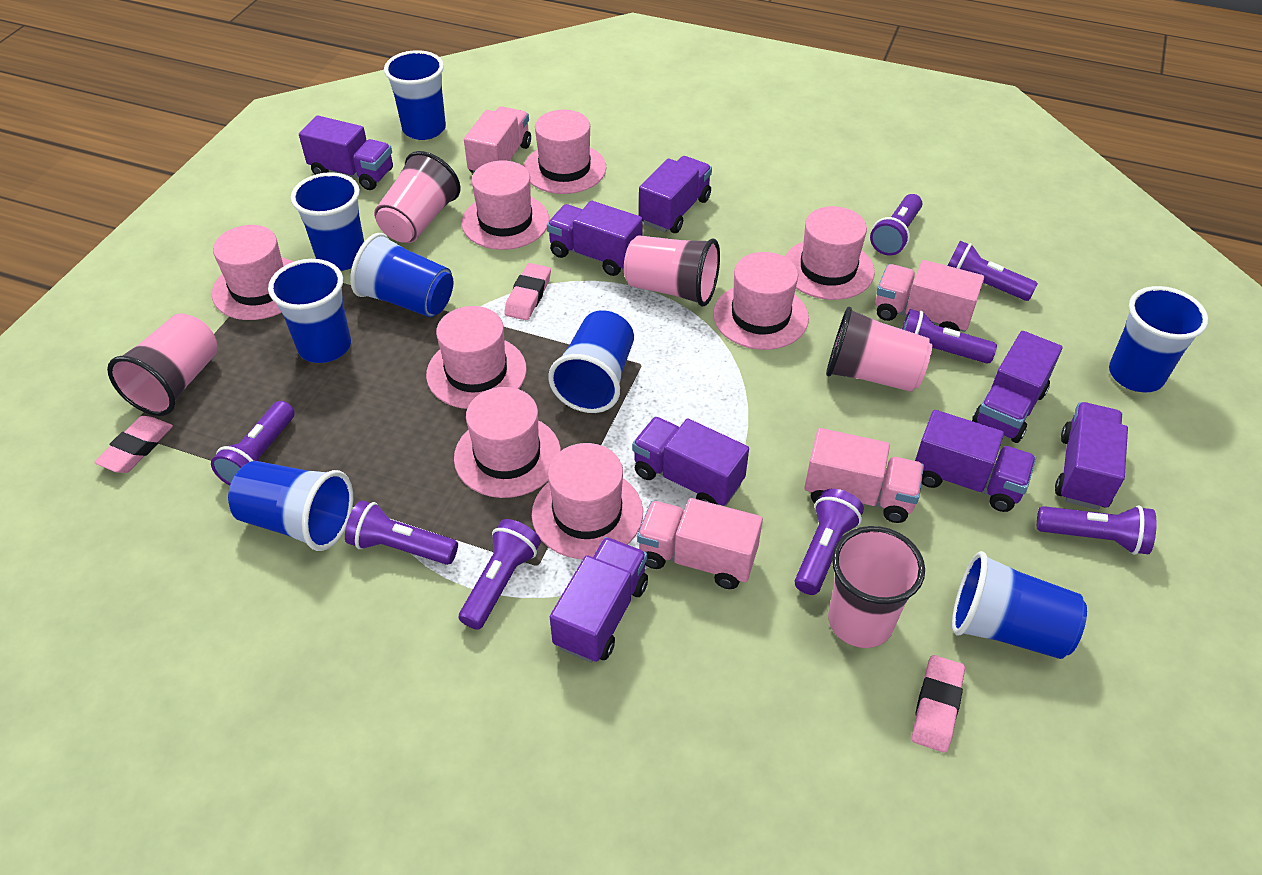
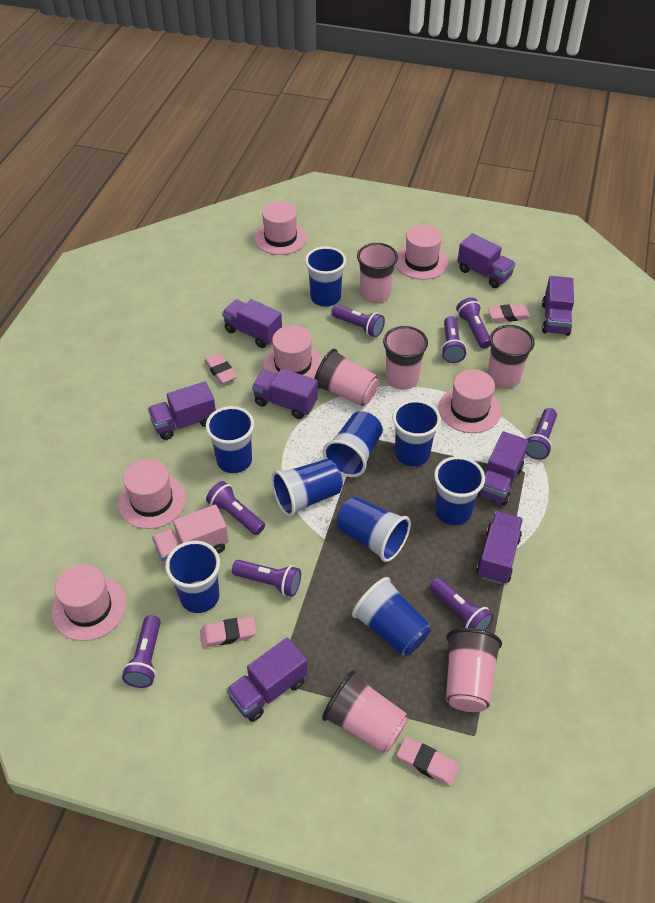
blue cup: 8 -> 9
pink cup: 5 -> 6
pink eraser: 3 -> 4
pink hat: 8 -> 6
pink truck: 4 -> 1

